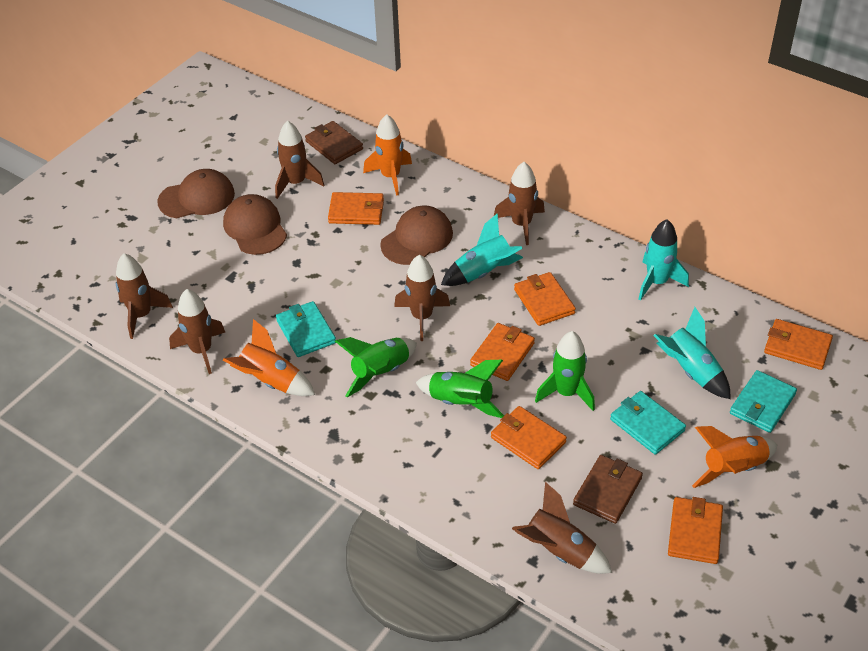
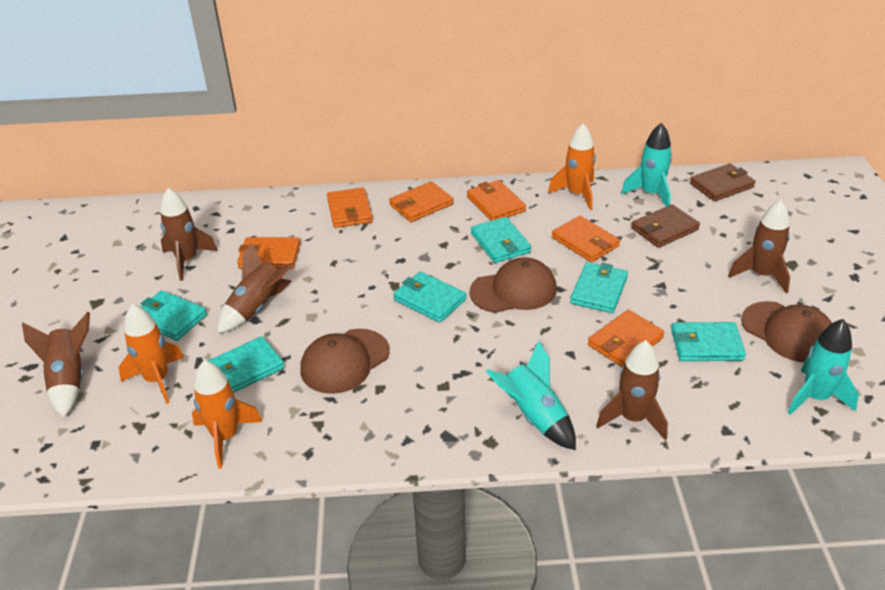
brown rocket: 6 -> 5
green rocket: 3 -> 0
turquoise wallet: 3 -> 6

